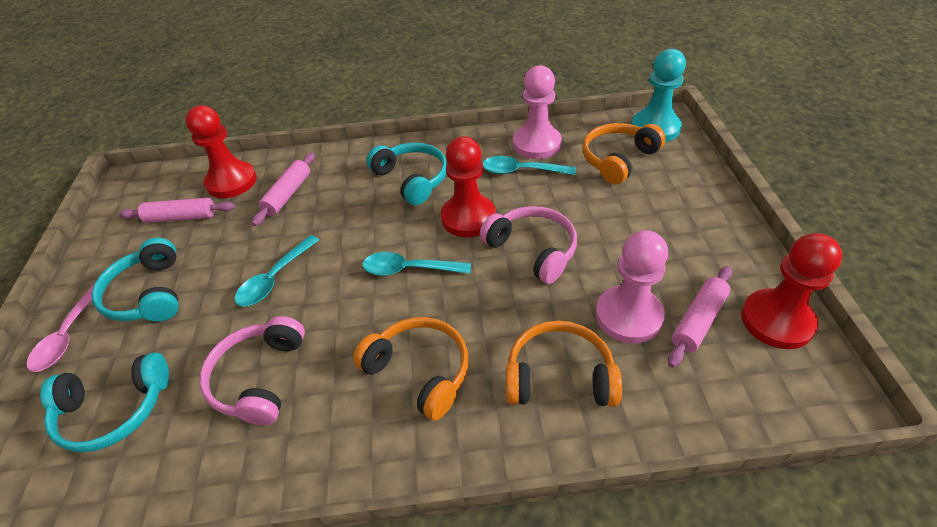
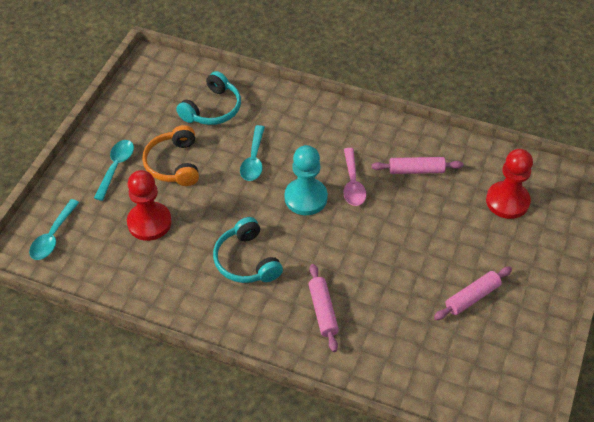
orange headphones: 3 -> 1
pink headphones: 2 -> 0
pink pawn: 2 -> 0
red pawn: 3 -> 2
turquoise headphones: 3 -> 2

